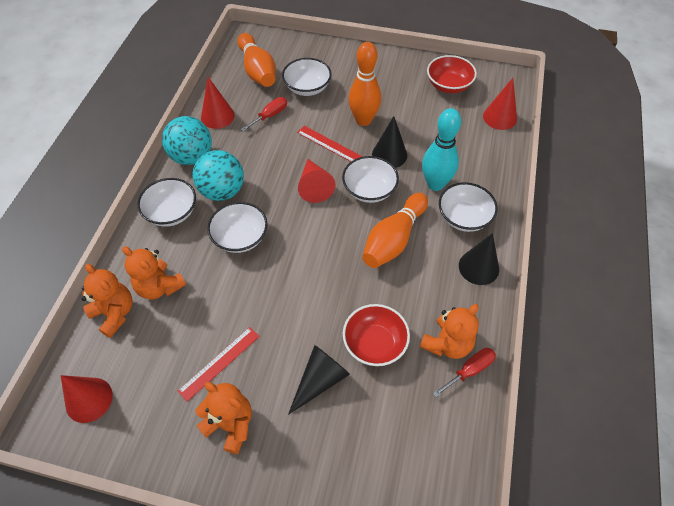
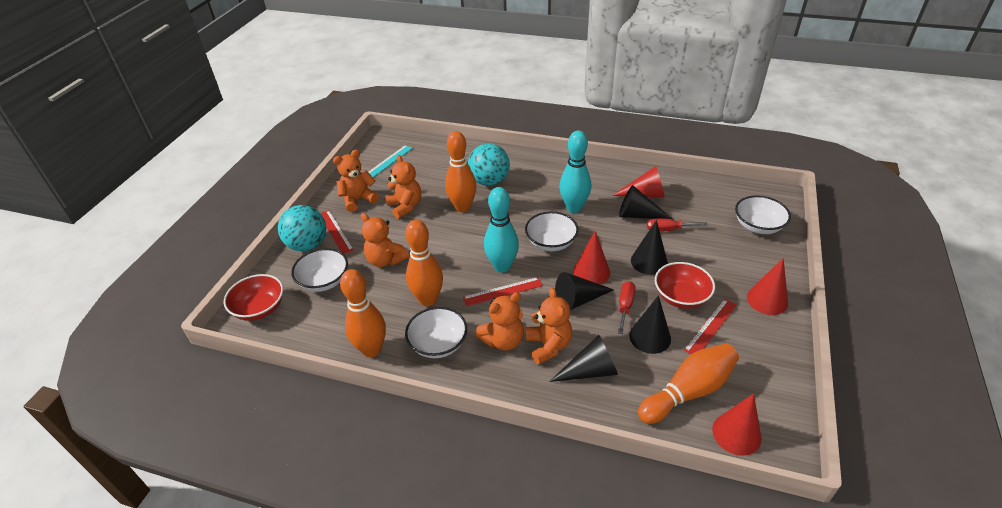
black cone: 3 -> 5
orange bowling pin: 3 -> 4
orange teddy bear: 4 -> 5
red ruler: 2 -> 3
turquoise bowling pin: 1 -> 2
turquoise ruler: 0 -> 1
white bowl: 5 -> 4

